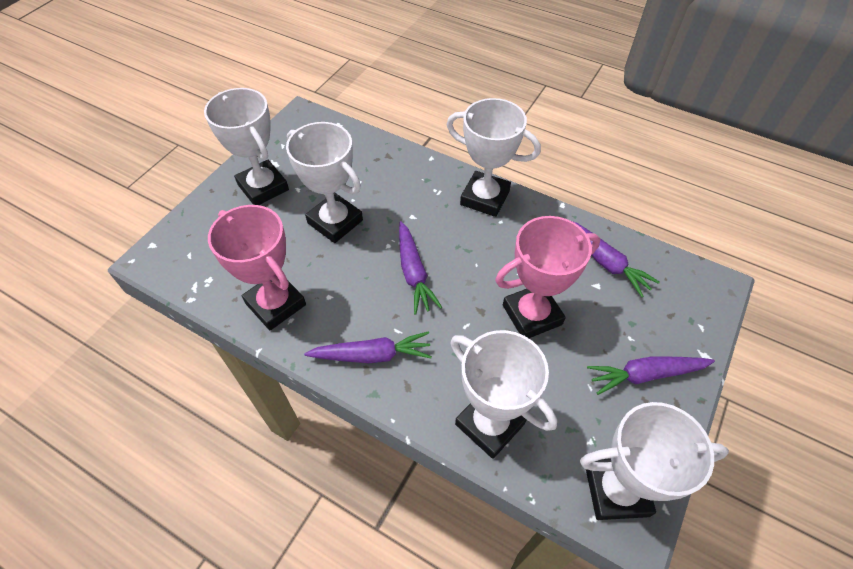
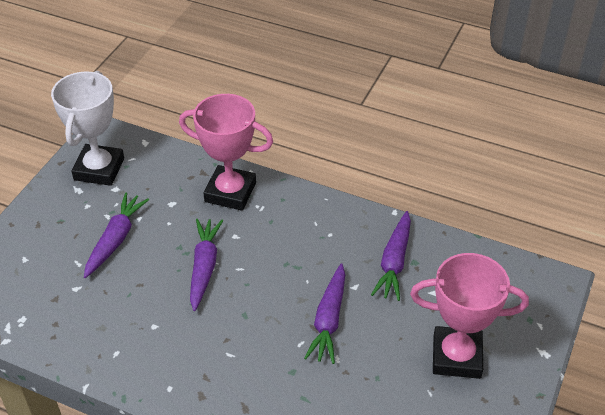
white trophy: 5 -> 1

